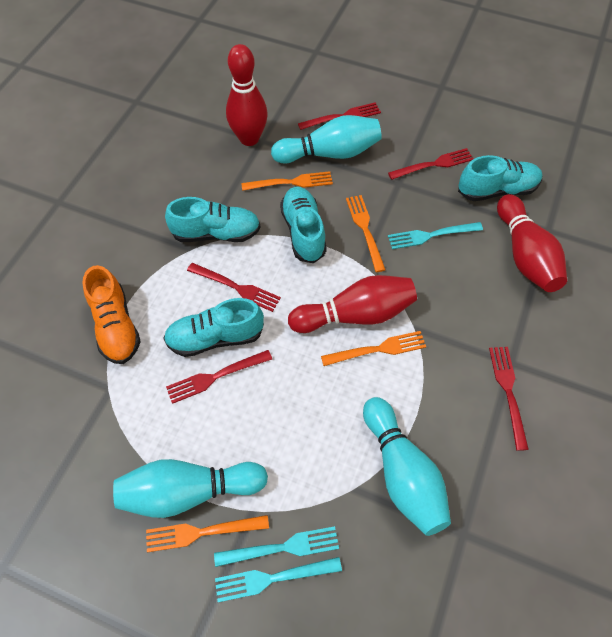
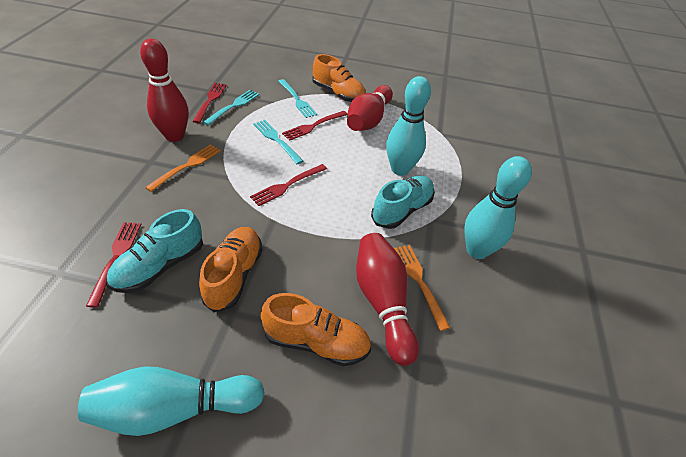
orange fork: 4 -> 2
orange shoe: 1 -> 3
red fork: 5 -> 4
turquoise shoe: 4 -> 2

